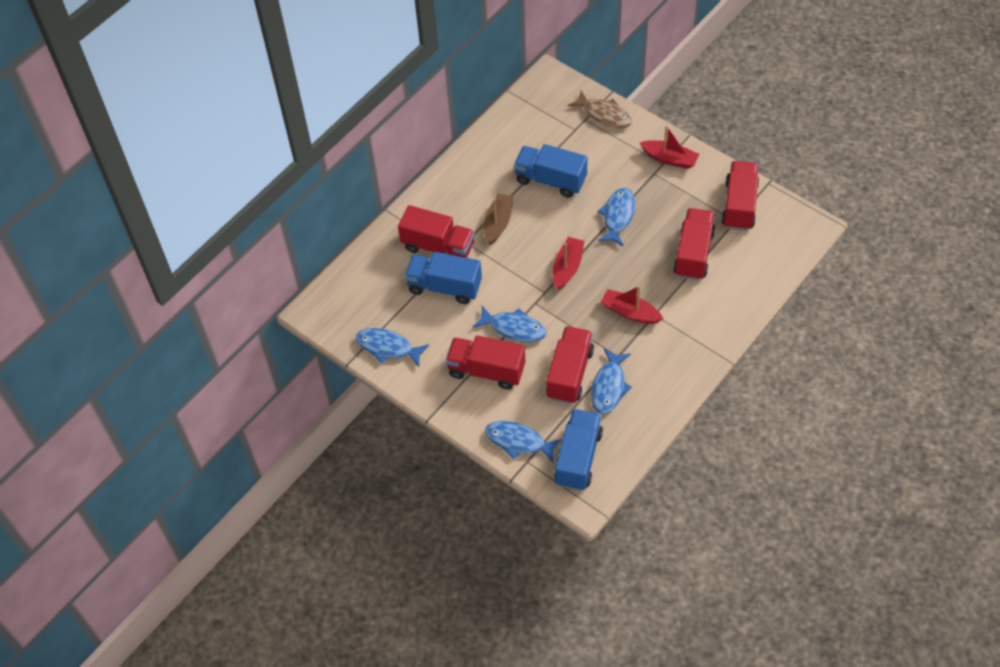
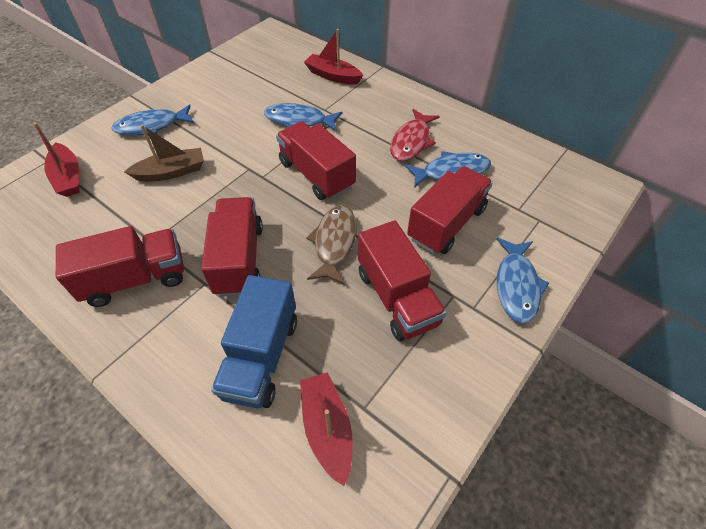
blue fish: 5 -> 4
blue truck: 3 -> 1
red fish: 0 -> 1

